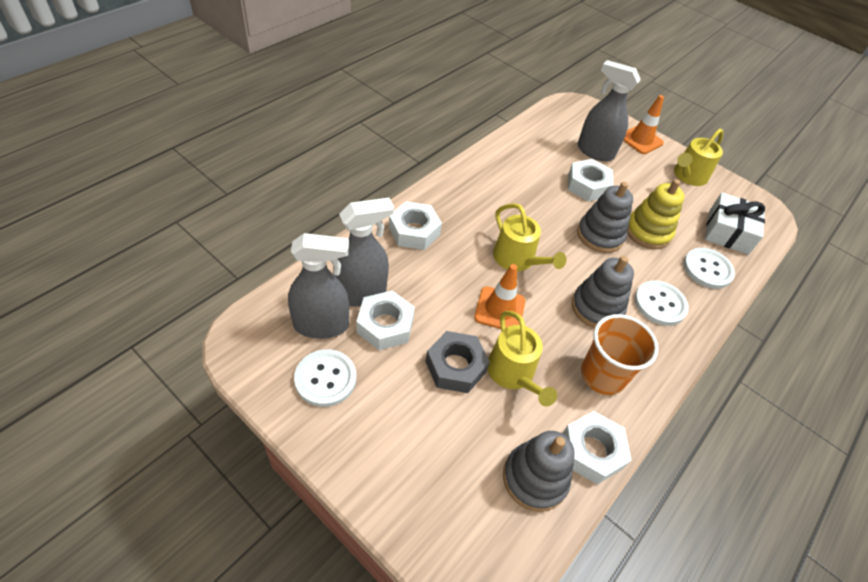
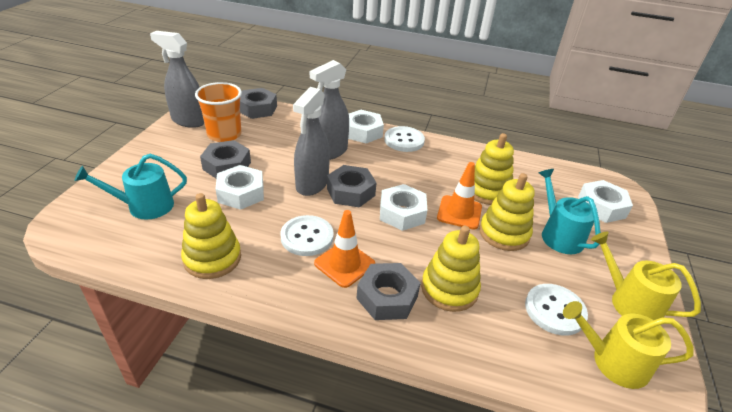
grey nut: 1 -> 4
grey stacking toy: 3 -> 0
turquoise watering can: 0 -> 2
white gift: 1 -> 0
yellow stacking toy: 1 -> 4
yellow watering can: 3 -> 2

